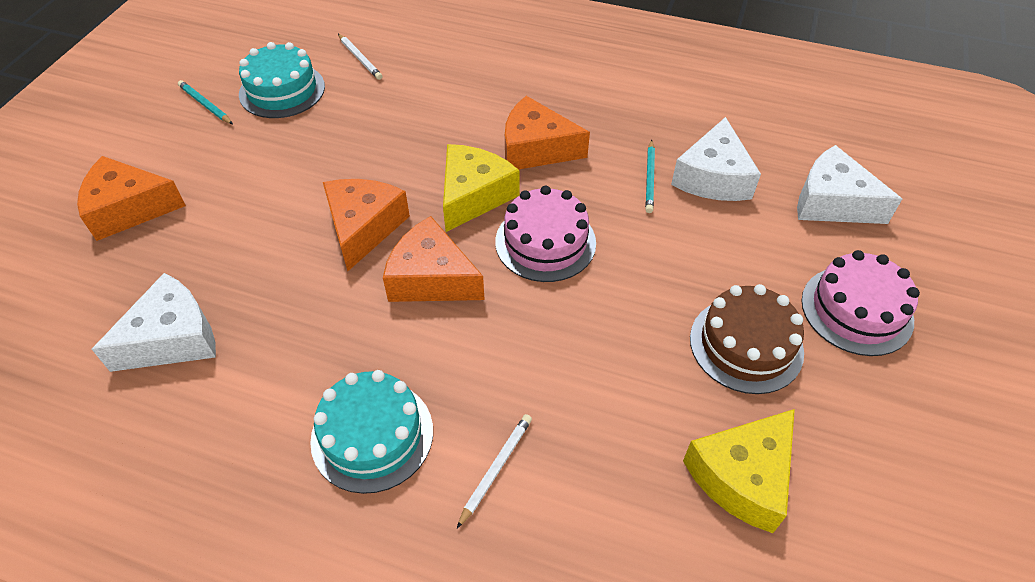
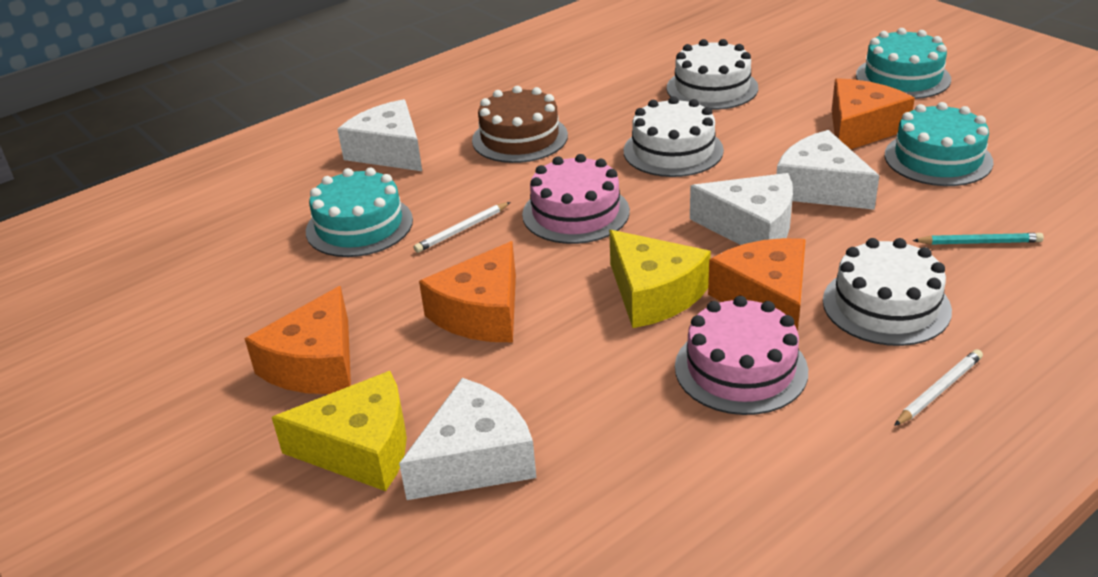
turquoise cake: 2 -> 3
turquoise pencil: 2 -> 1
white cake: 0 -> 3
white cheese: 3 -> 4

